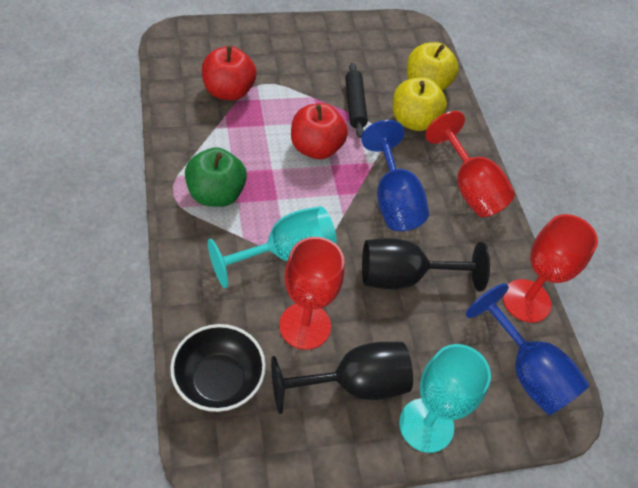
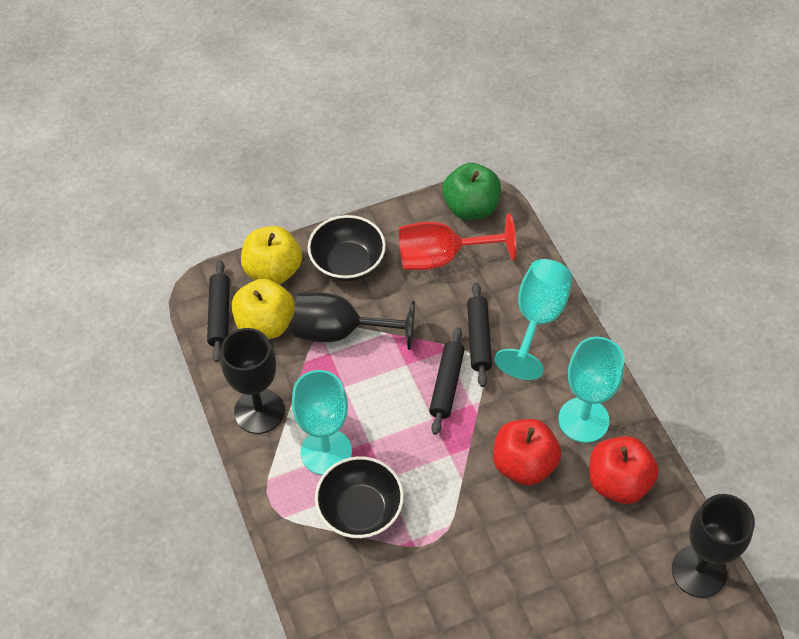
black bowl: 1 -> 2
black goblet: 2 -> 3
black rolling pin: 1 -> 3
blue goblet: 2 -> 0
red goblet: 3 -> 1
turquoise goblet: 2 -> 3

